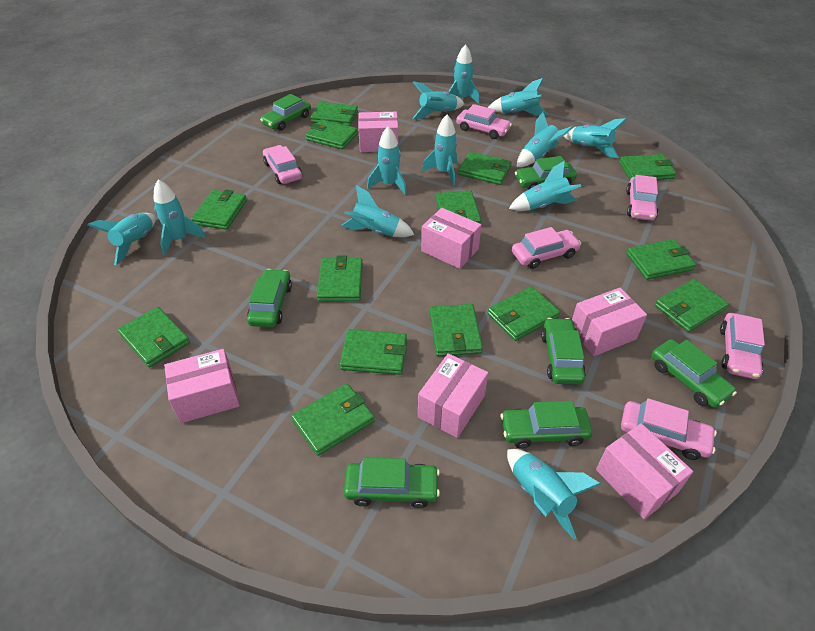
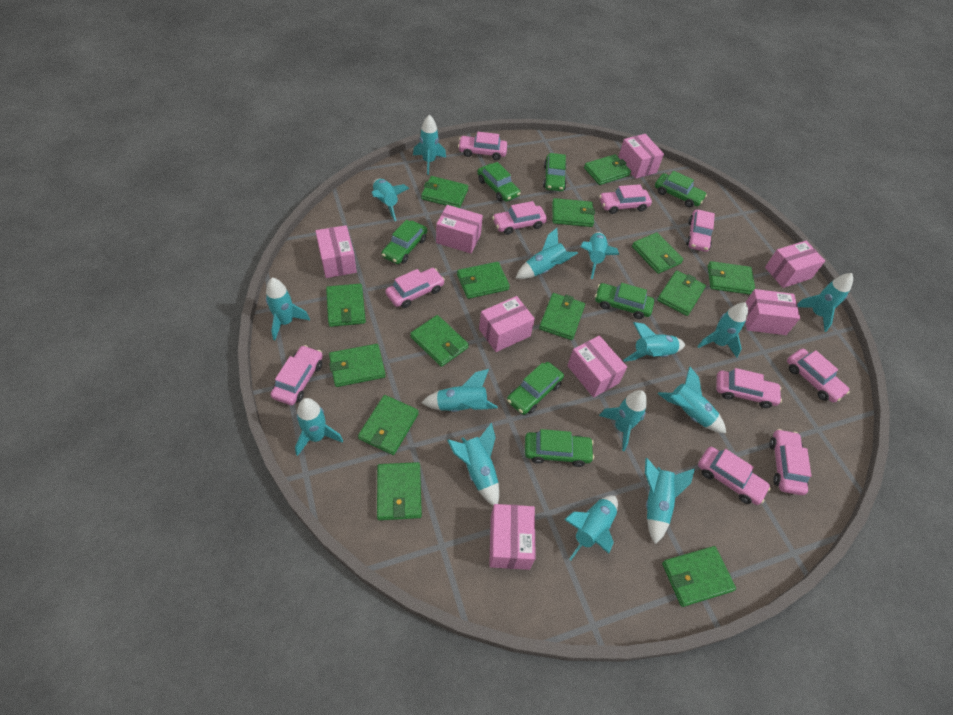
pink box: 6 -> 8
pink car: 6 -> 10
turquoise rocket: 12 -> 15

